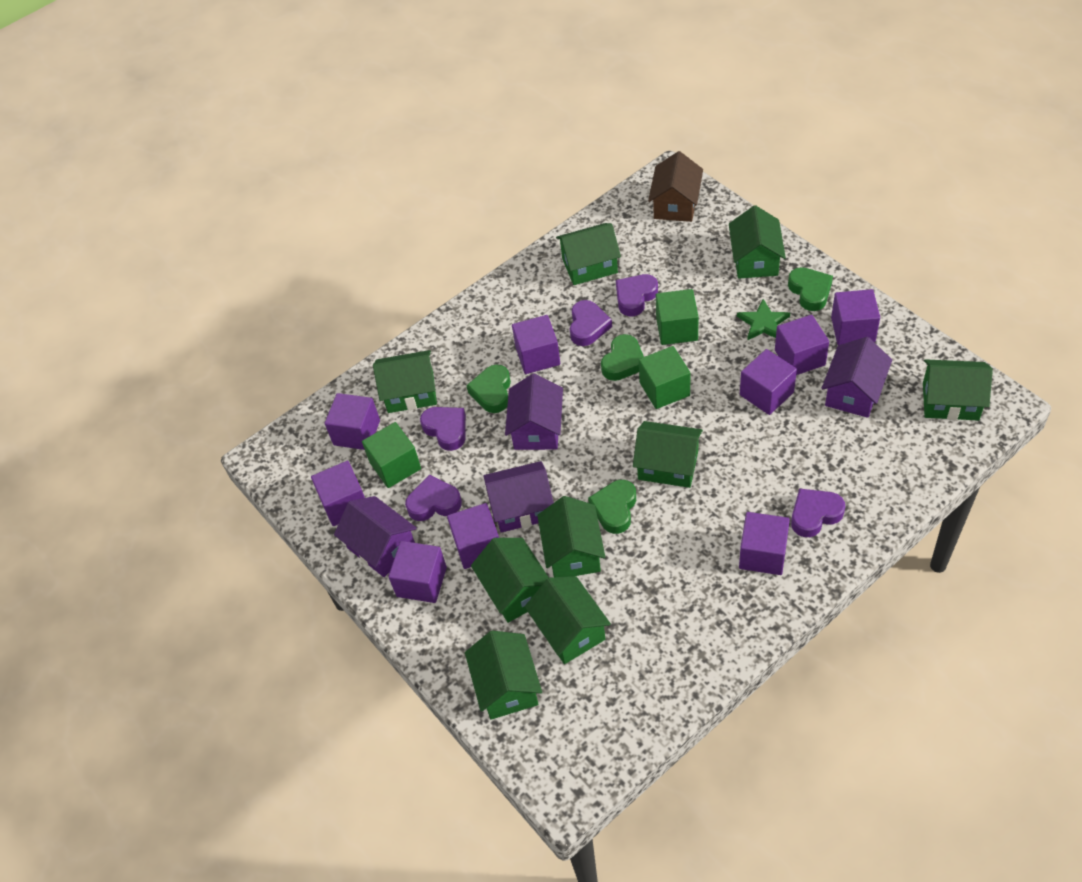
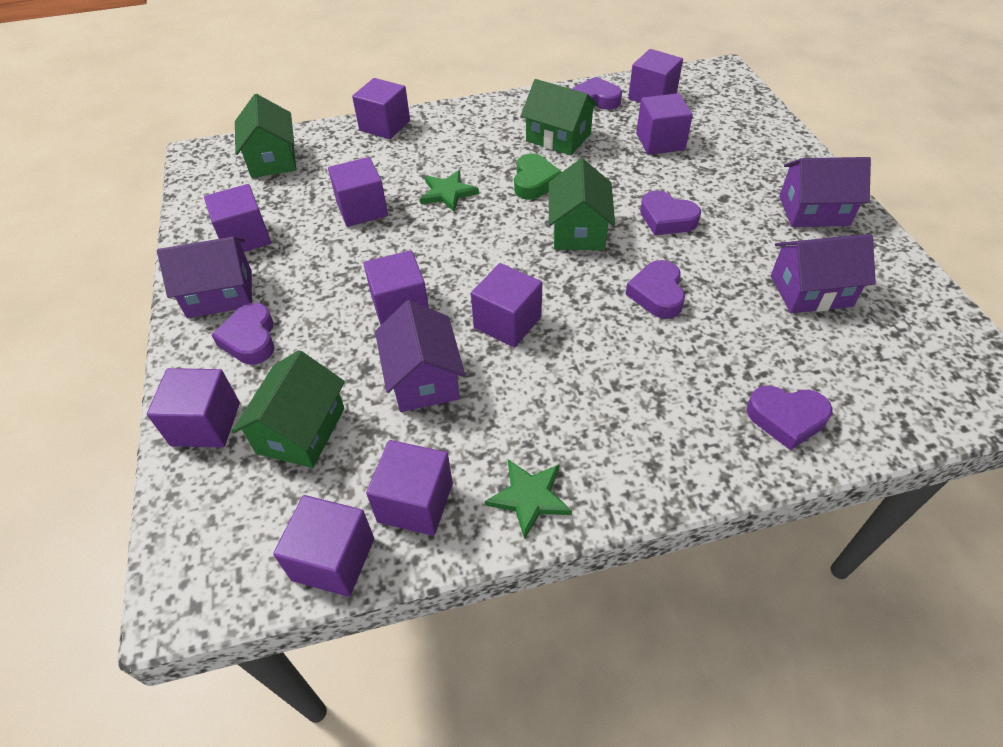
brown house: 1 -> 0
green cube: 3 -> 0
green heart: 4 -> 1
green house: 9 -> 4
green star: 1 -> 2
purple cube: 9 -> 10

